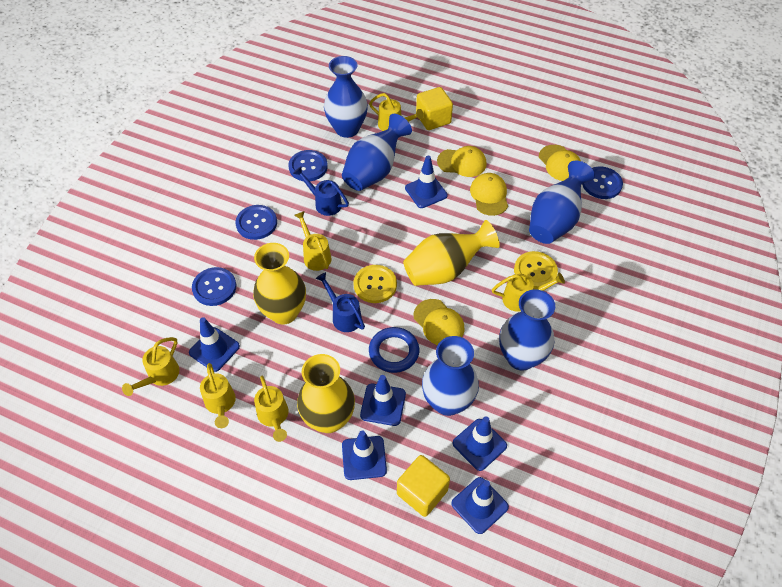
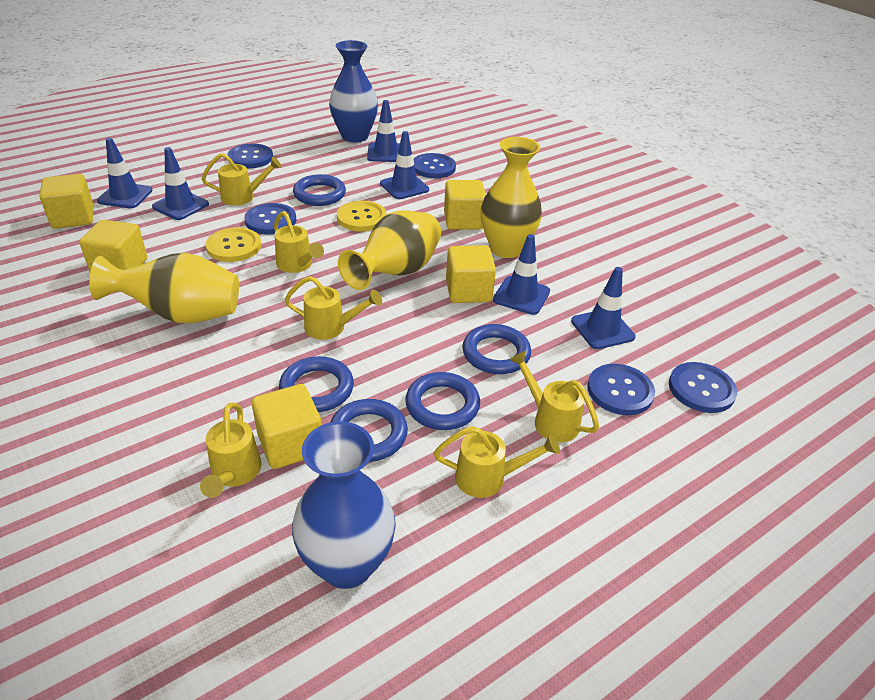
blue button: 4 -> 5
blue ring: 1 -> 5
blue vase: 5 -> 2
blue watering can: 2 -> 0
yellow cap: 4 -> 0
yellow cube: 2 -> 5

